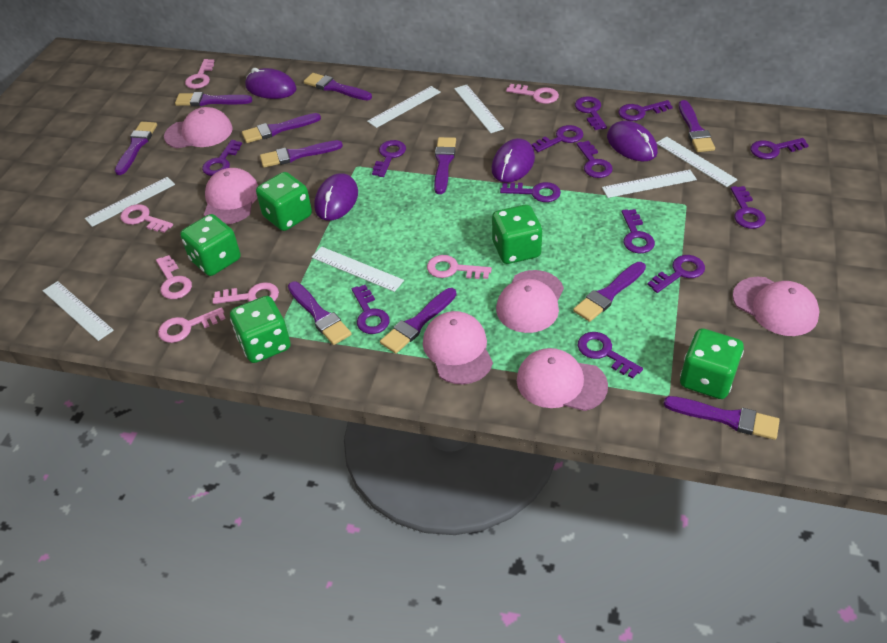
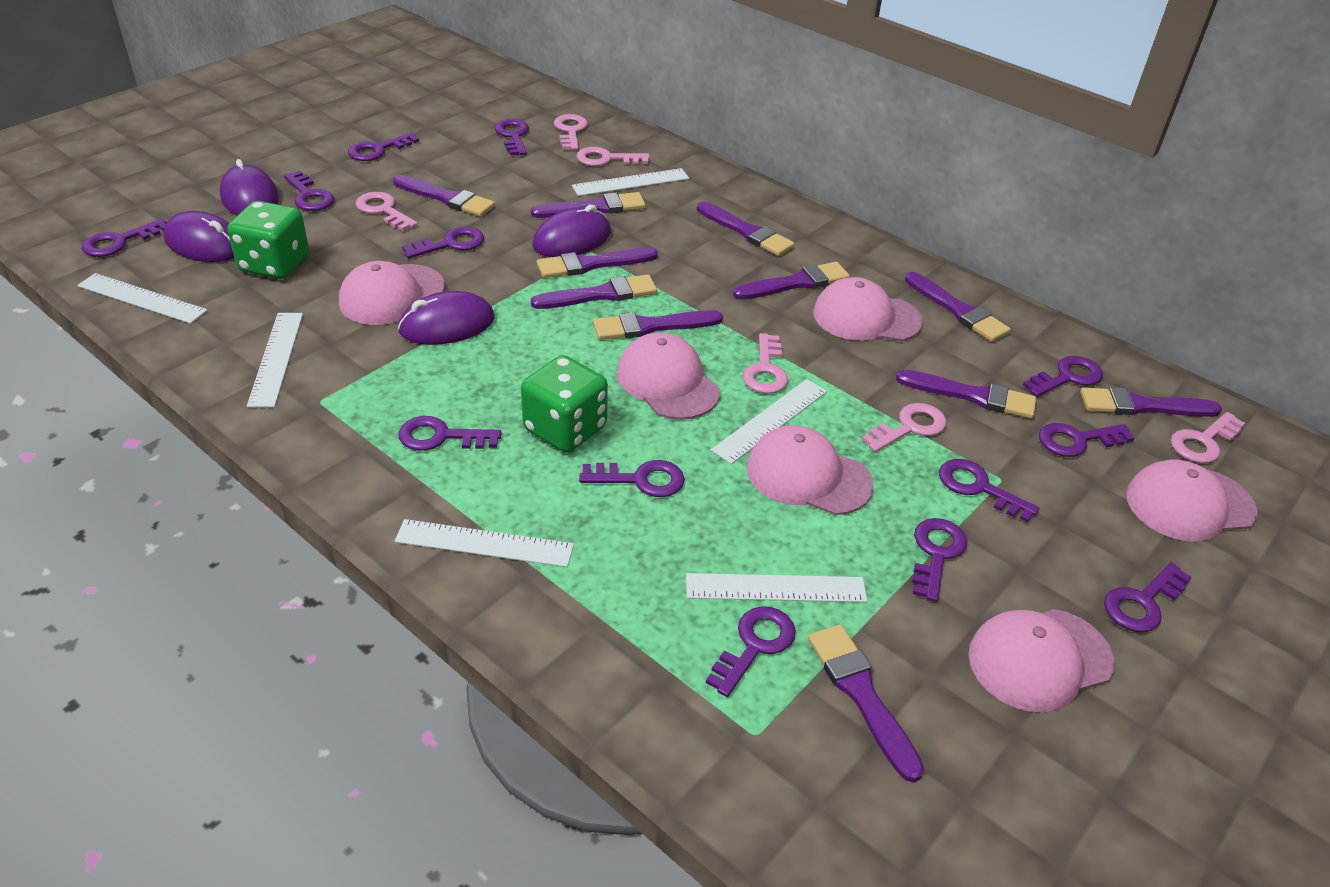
green dice: 5 -> 2
pink key: 7 -> 6
white ruler: 7 -> 6

